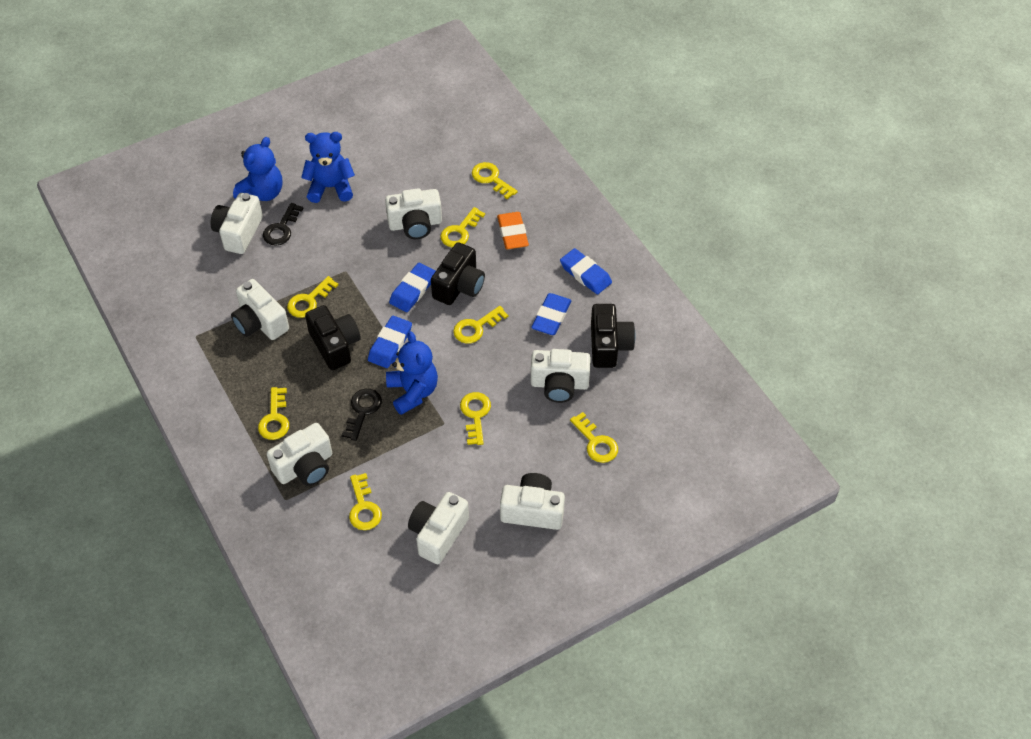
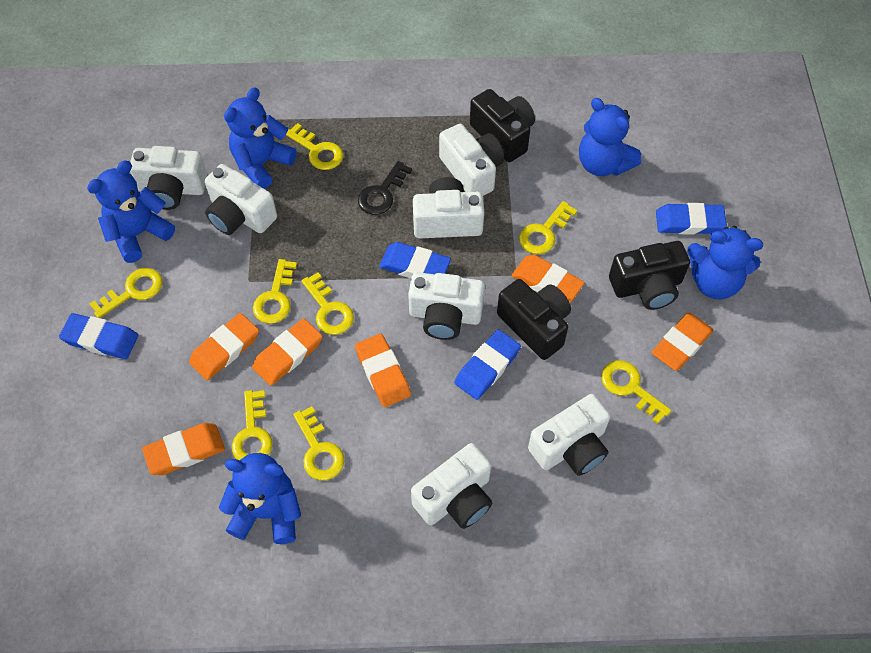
black key: 2 -> 1
blue teddy bear: 3 -> 5
orange eraser: 1 -> 6

